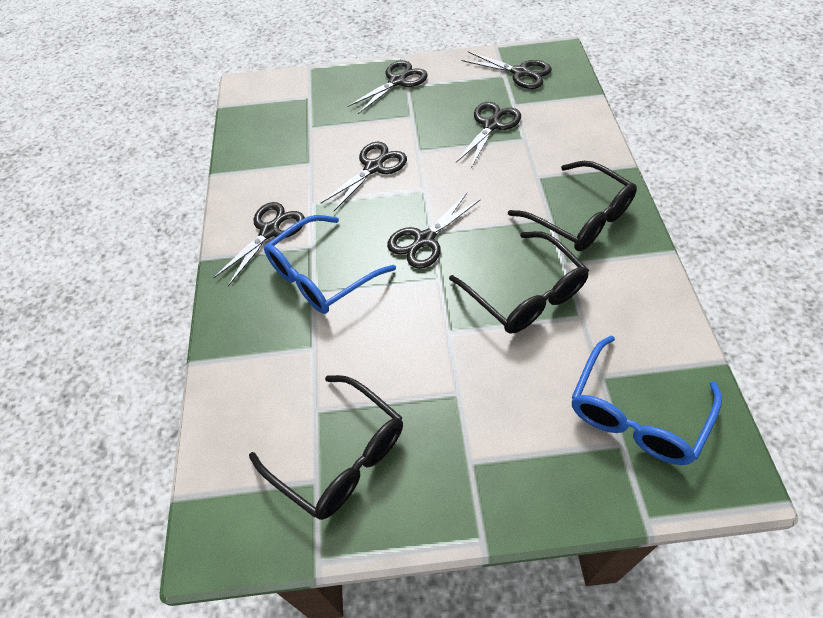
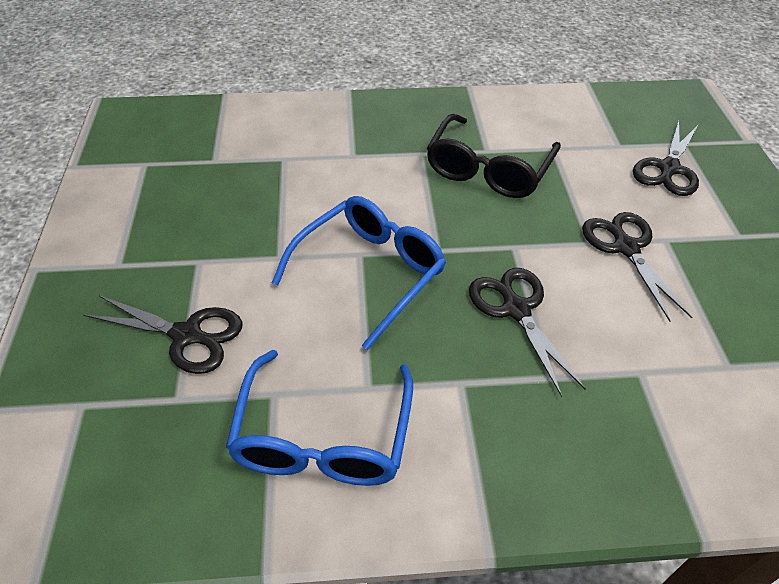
black glasses: 3 -> 1
black scissors: 6 -> 4

